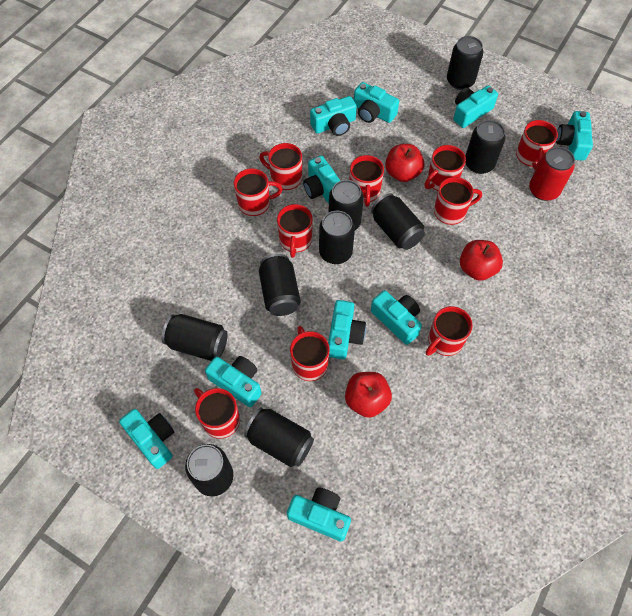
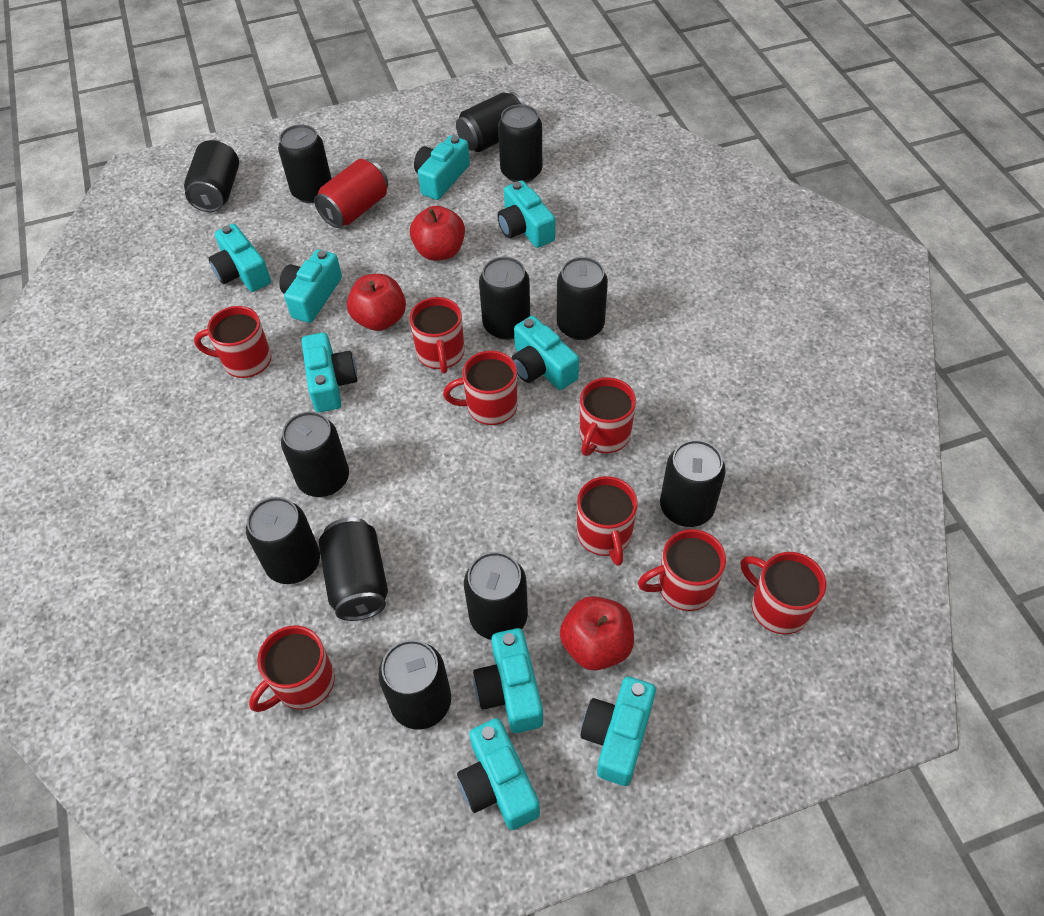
black can: 9 -> 12
red mug: 10 -> 8
turquoise camera: 10 -> 9

